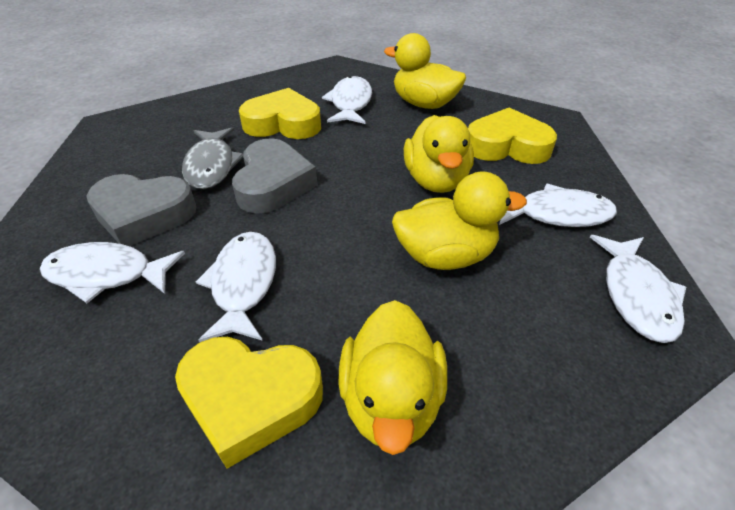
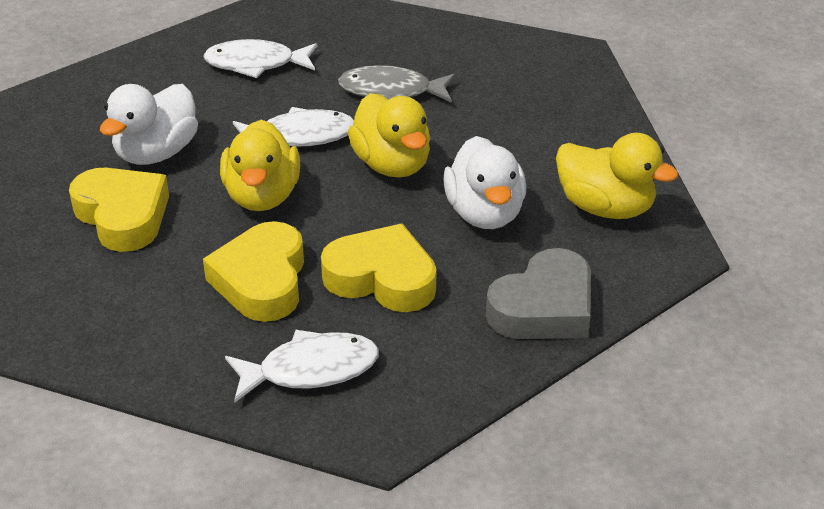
grey heart: 2 -> 1
white duck: 0 -> 2
white fish: 5 -> 3
yellow duck: 4 -> 3

